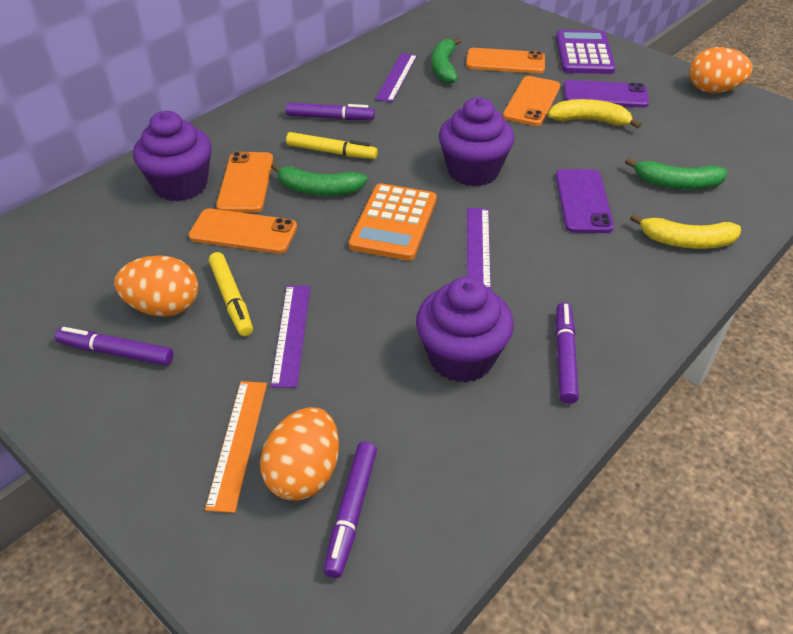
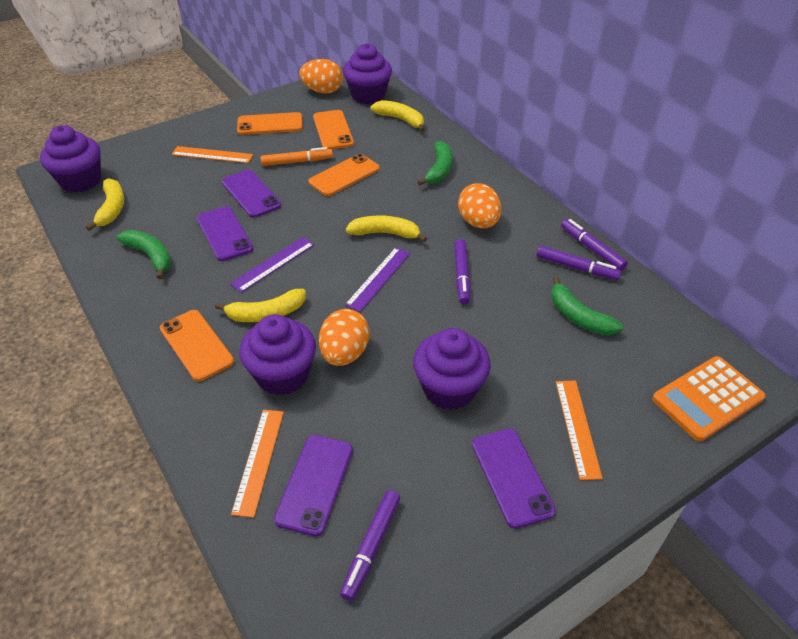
orange marker: 0 -> 1
orange ruler: 1 -> 3
purple calculator: 1 -> 0
purple cupcake: 3 -> 4
purple phone: 2 -> 4
purple ruler: 3 -> 2
yellow banana: 2 -> 4
yellow marker: 2 -> 0

